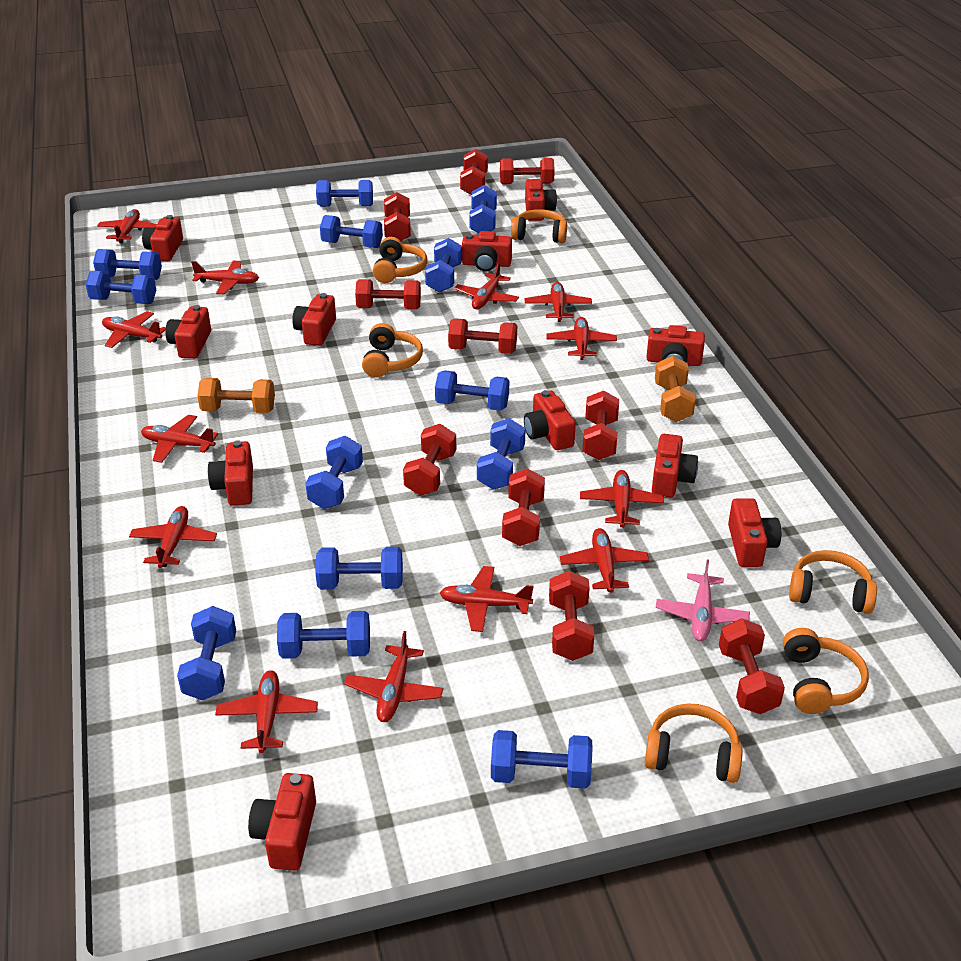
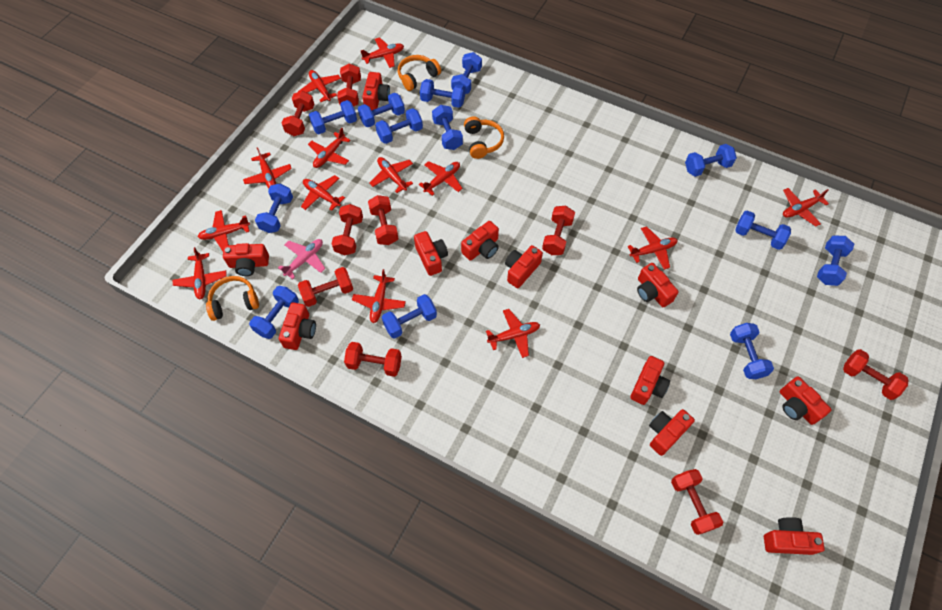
orange dumbbell: 2 -> 0
orange headphones: 6 -> 3
red dumbbell: 10 -> 9

